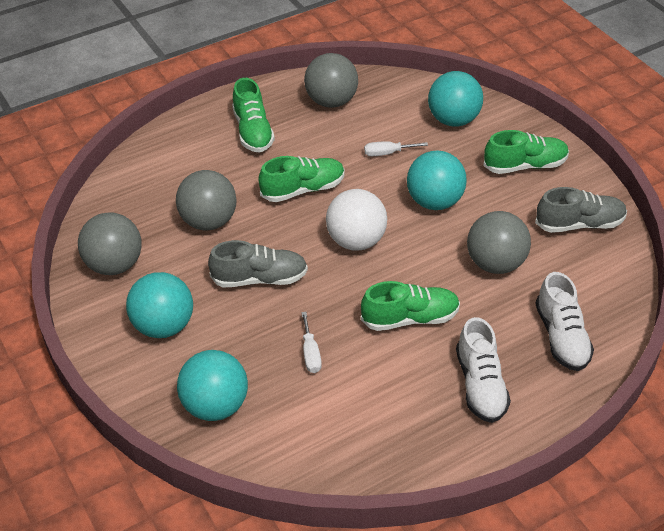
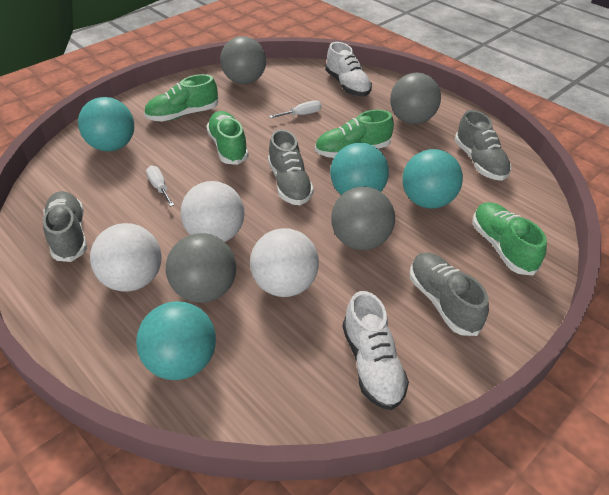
grey shoe: 2 -> 4
white ball: 1 -> 3

